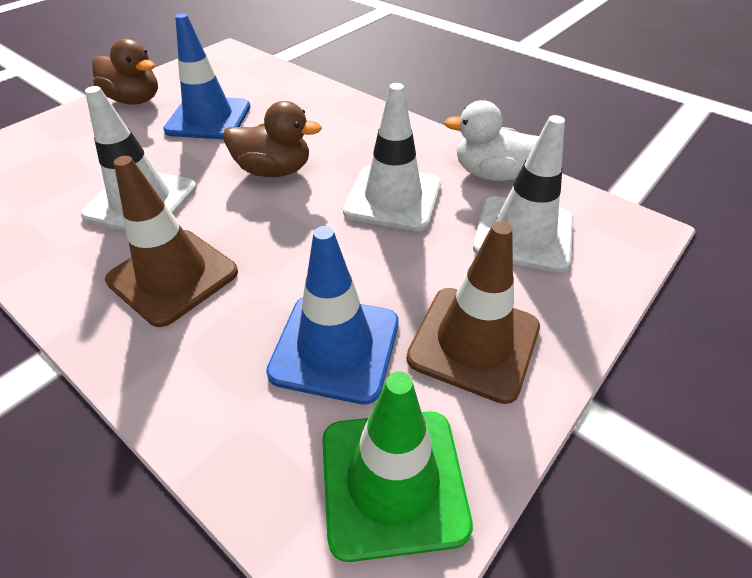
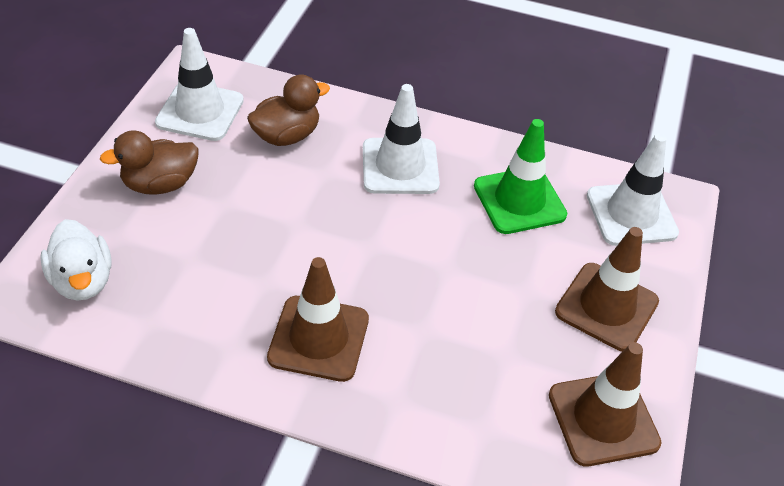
blue traffic cone: 2 -> 0
brown traffic cone: 2 -> 3

